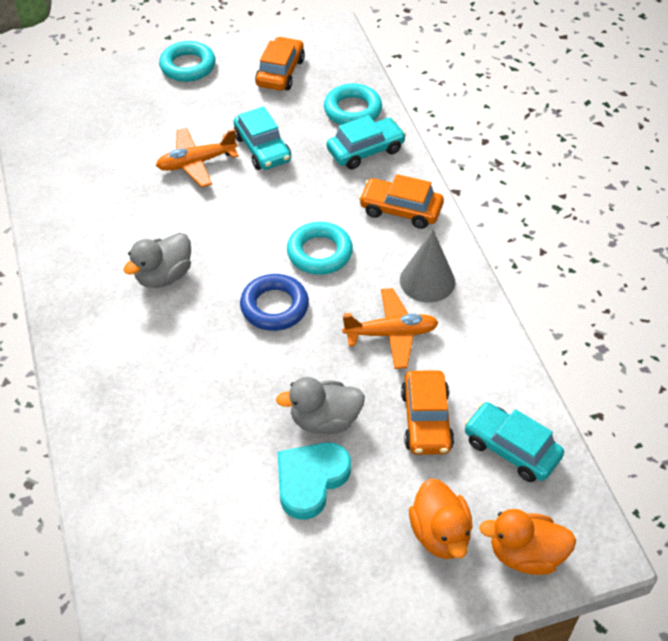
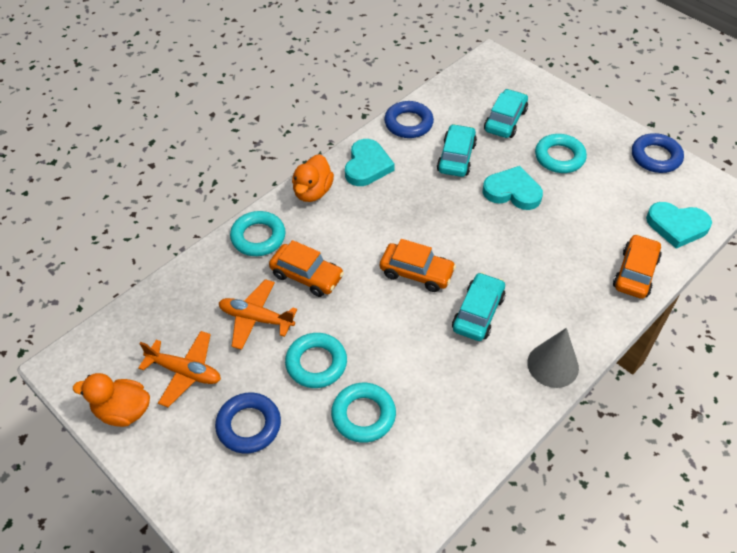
blue ring: 1 -> 3
grey duck: 2 -> 0
turquoise heart: 1 -> 3
turquoise ring: 3 -> 4

